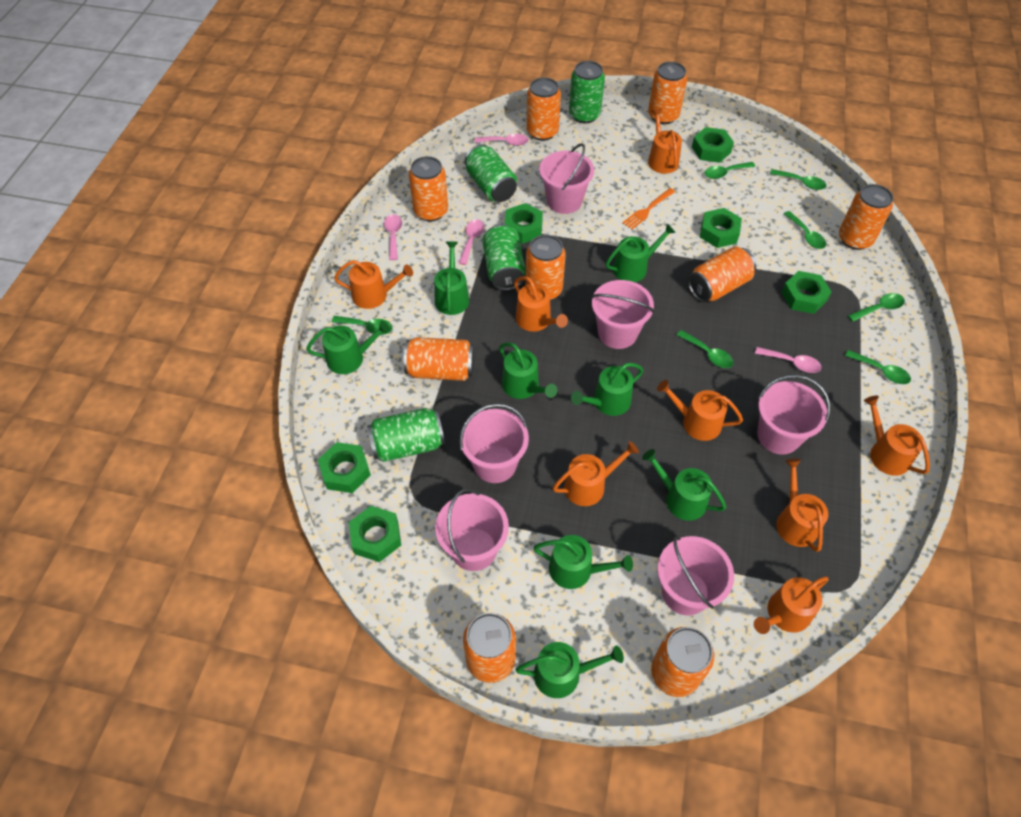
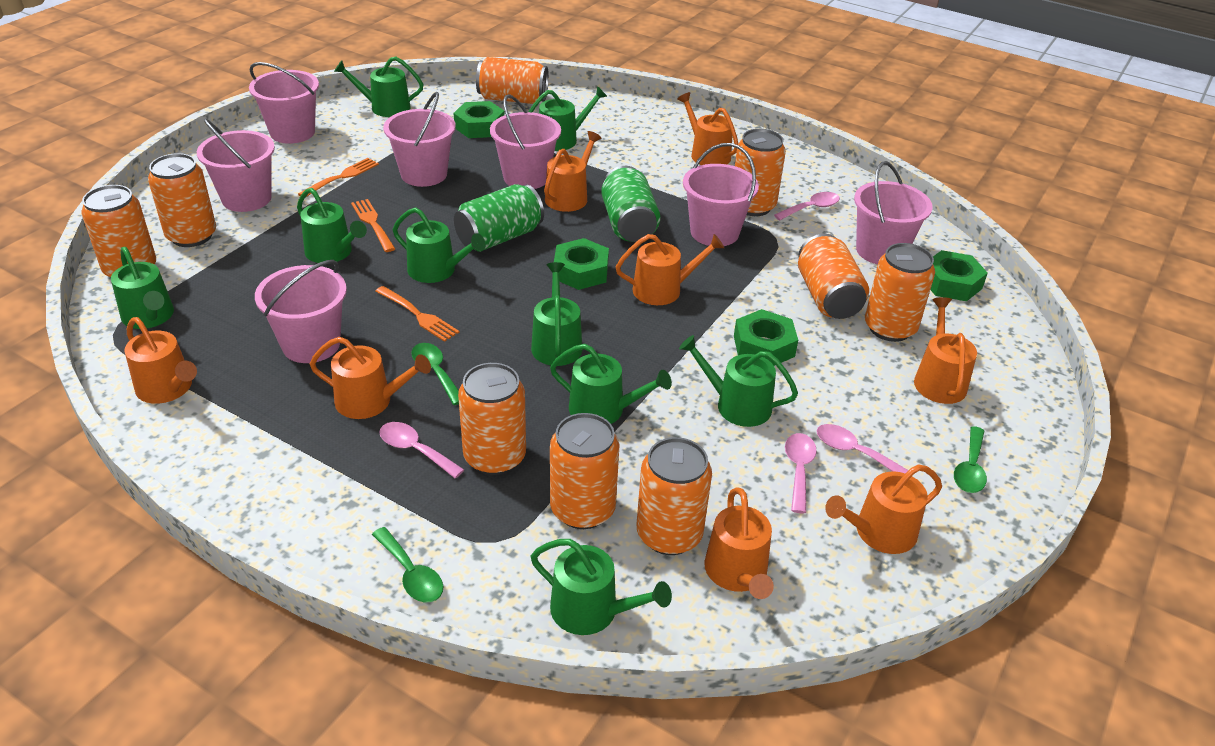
green can: 4 -> 2
green nut: 6 -> 4
green spoon: 7 -> 3
green watering can: 8 -> 9
orange fork: 1 -> 3
pink bucket: 6 -> 7

